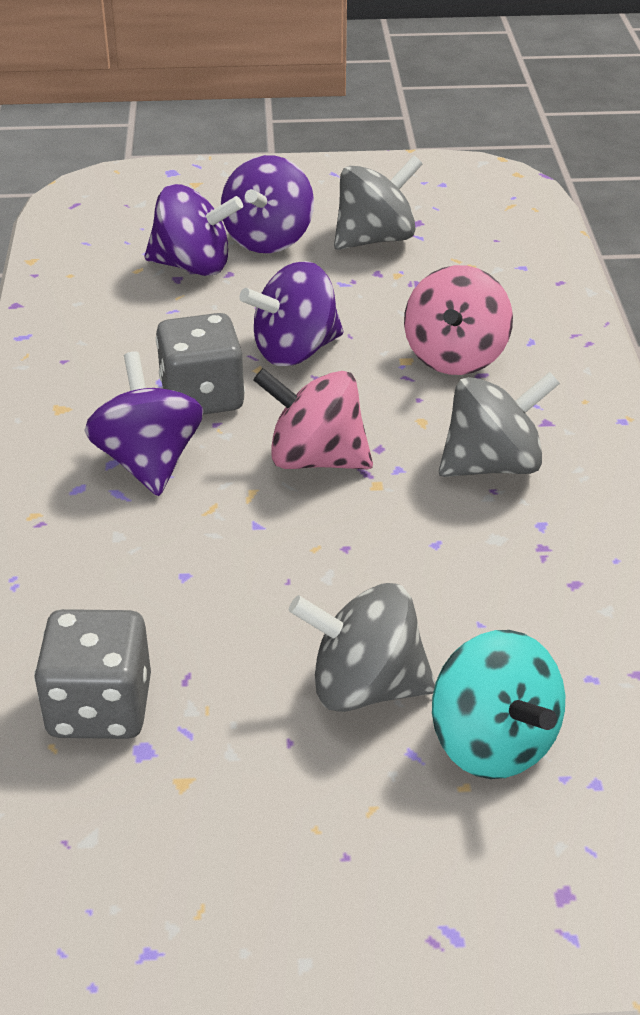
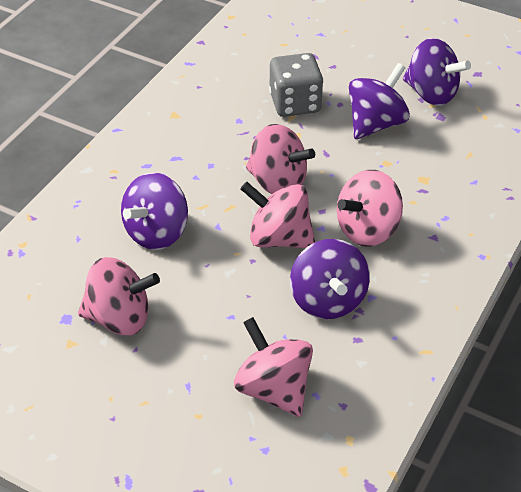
grey dice: 2 -> 1
grey spinning top: 3 -> 0
pink spinning top: 2 -> 5
turquoise spinning top: 1 -> 0

